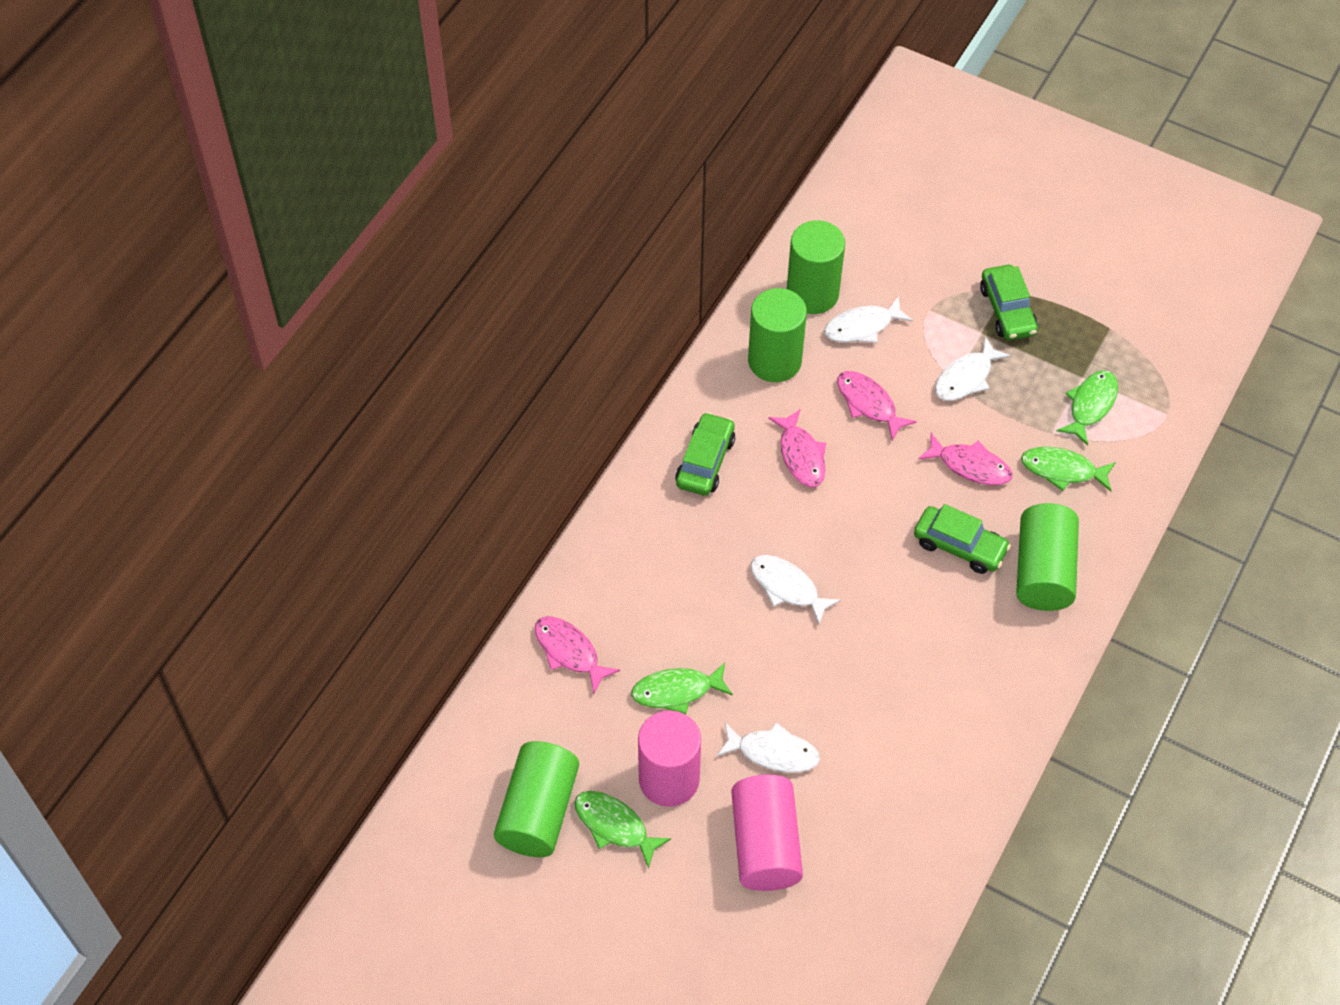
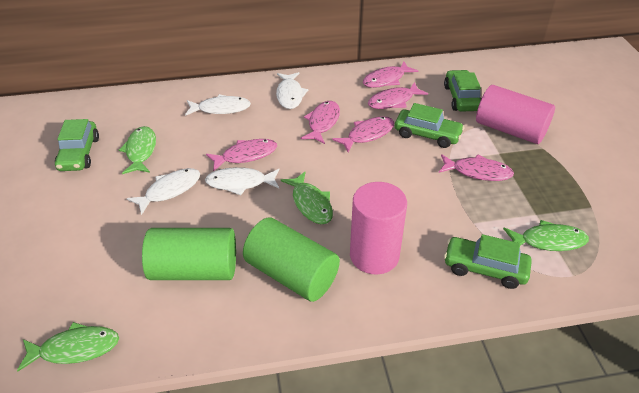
green car: 3 -> 4
green cylinder: 4 -> 2
pink fish: 4 -> 6

